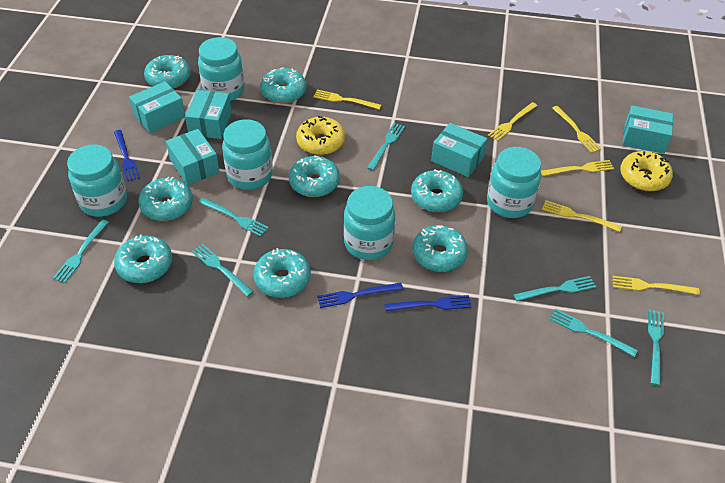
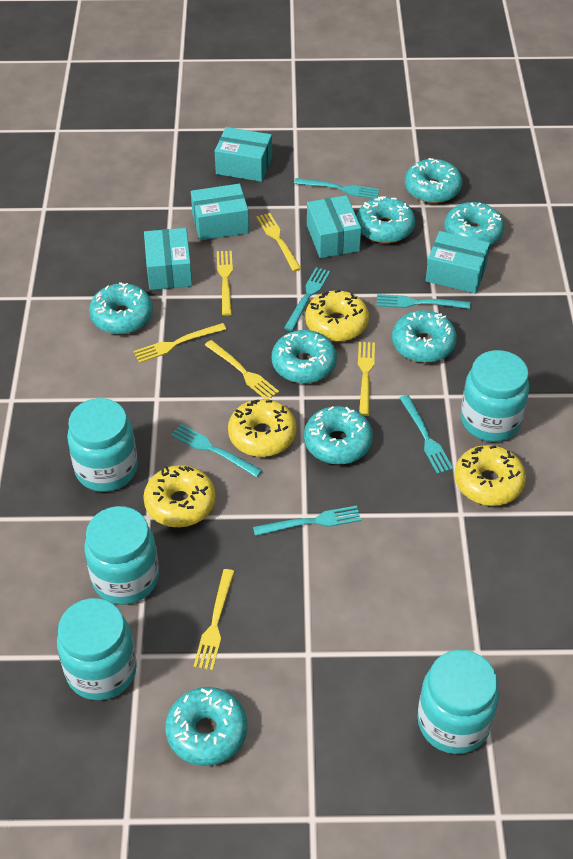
blue fork: 3 -> 0
turquoise fork: 7 -> 6
yellow donut: 2 -> 4

